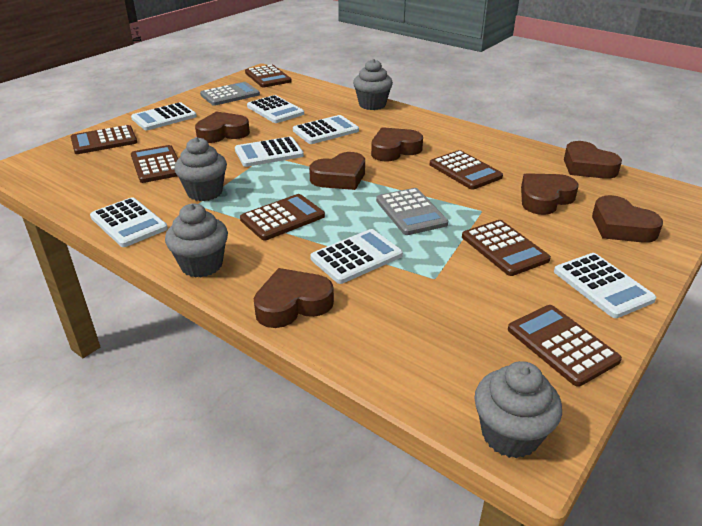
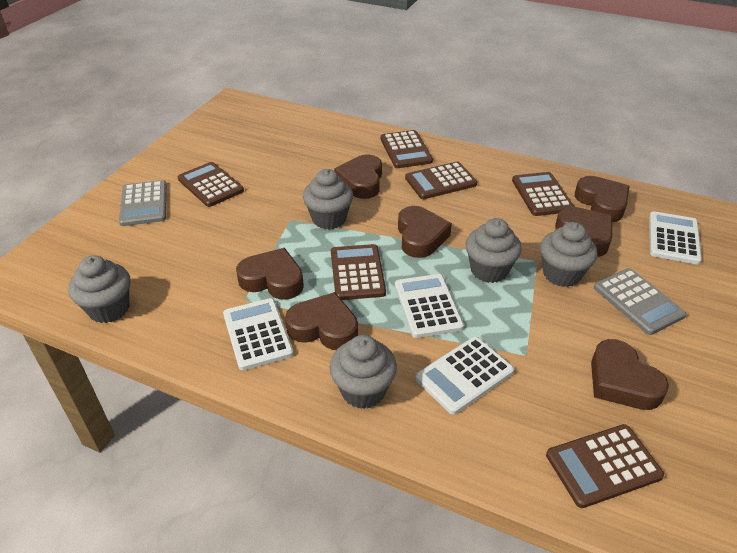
brown calculator: 7 -> 6
grey cupcake: 4 -> 5
white calculator: 7 -> 4

